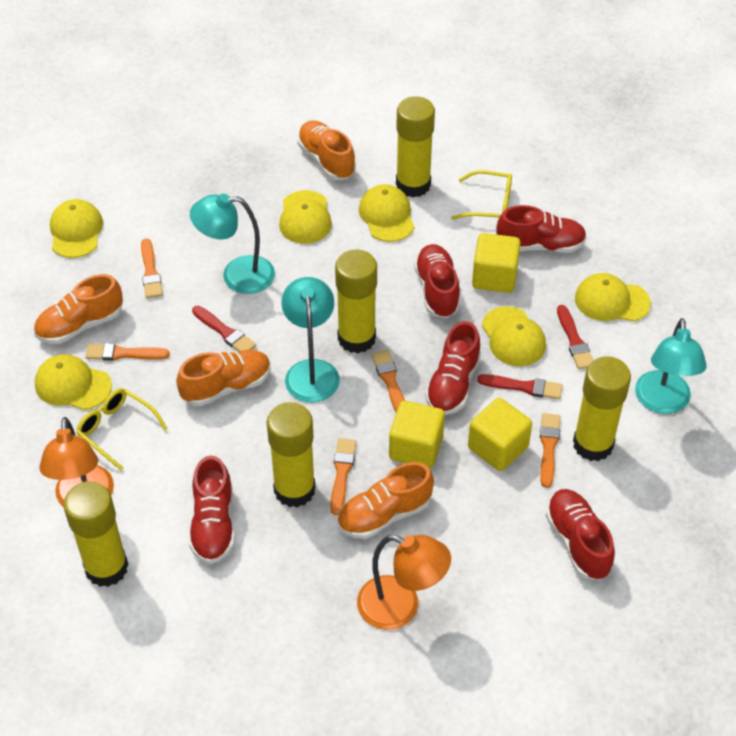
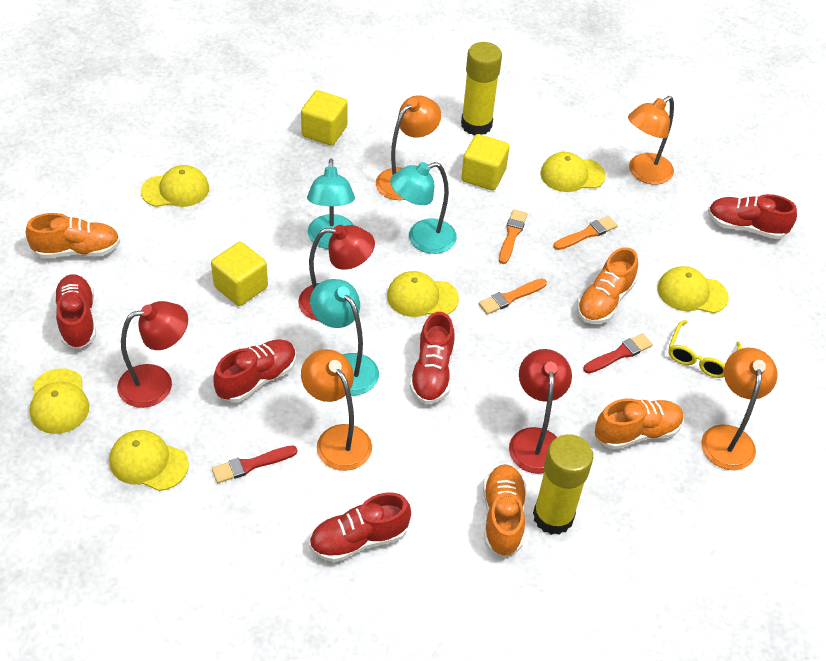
orange brush: 5 -> 3
orange lamp: 2 -> 4
red brush: 3 -> 2
red lamp: 0 -> 3
yellow glasses: 2 -> 1
yellow glue stick: 5 -> 2

